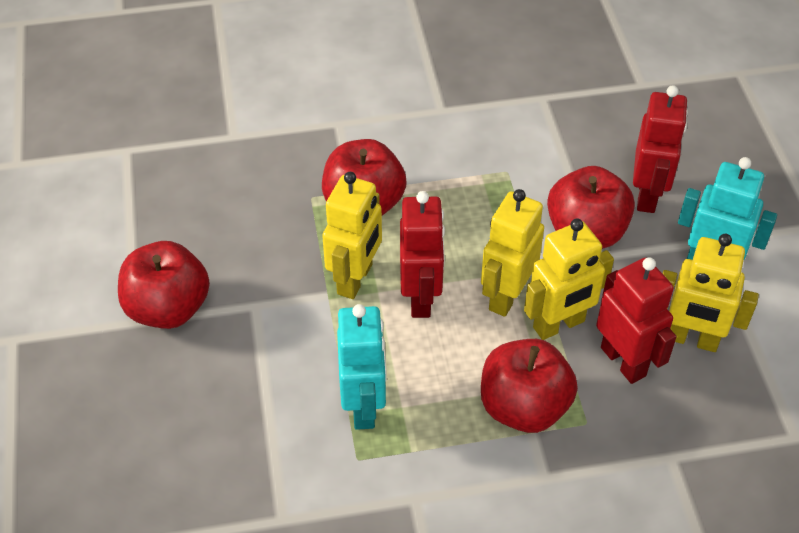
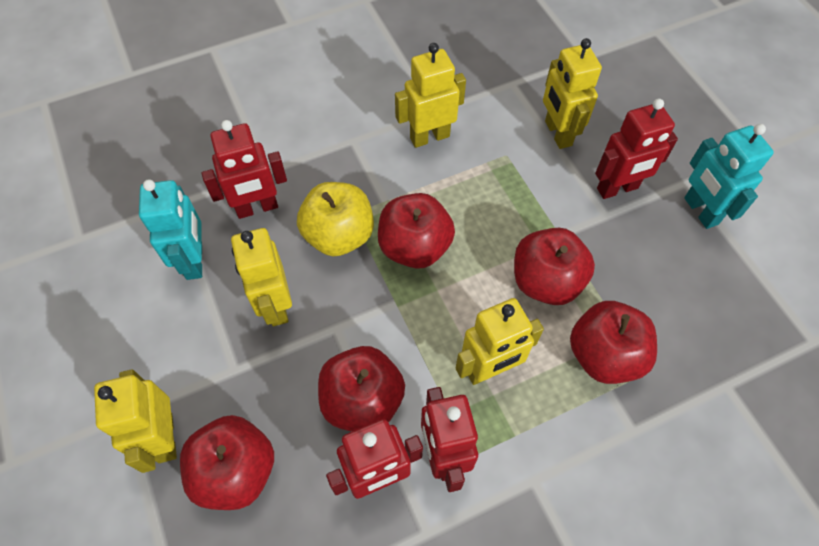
red apple: 4 -> 5
red robot: 3 -> 4
yellow apple: 0 -> 1
yellow robot: 4 -> 5

